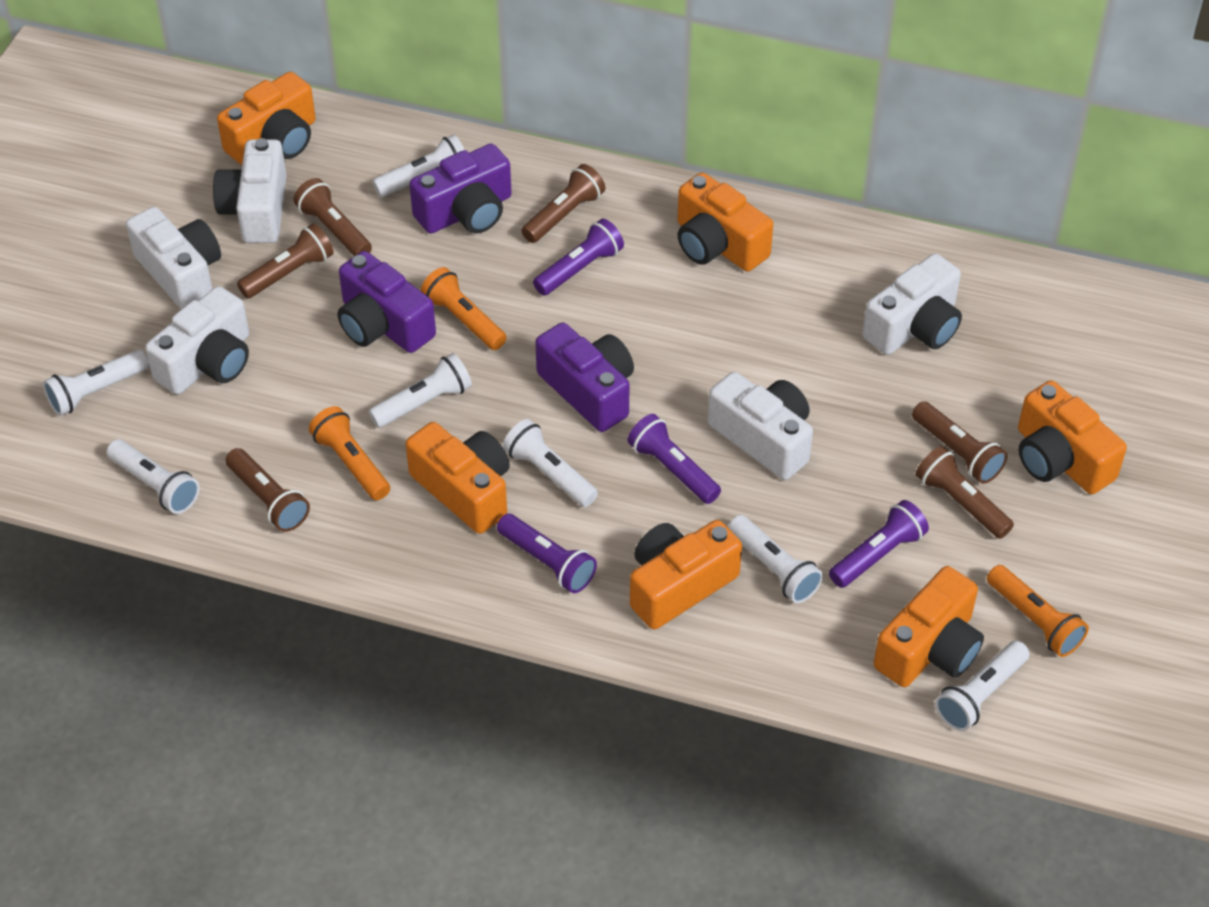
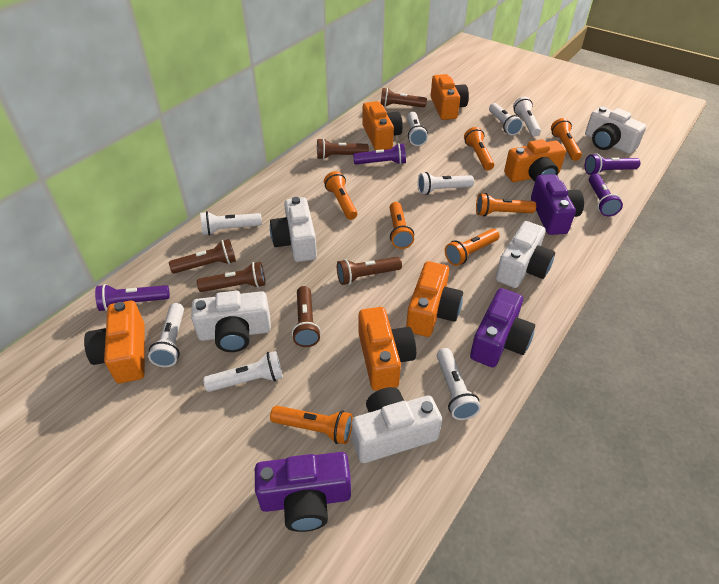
orange flashlight: 3 -> 7
white flashlight: 7 -> 8

